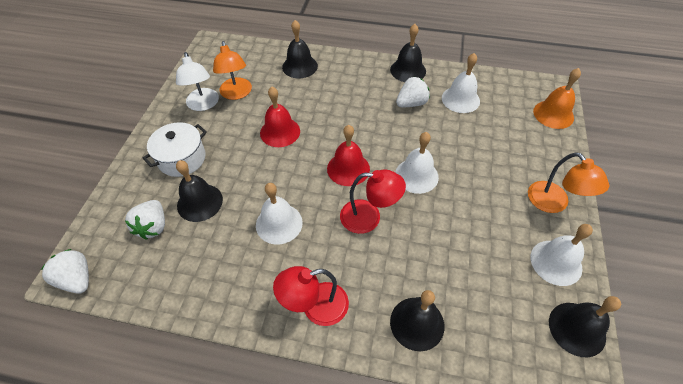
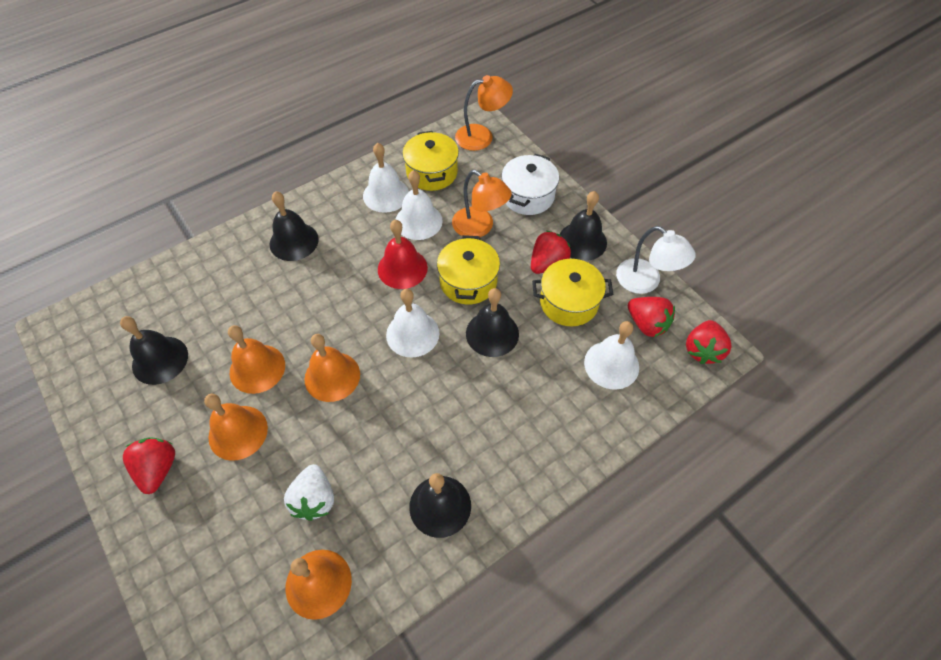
orange bell: 1 -> 4
red bell: 2 -> 1
red lamp: 2 -> 0
red strawberry: 0 -> 4
white strawberry: 3 -> 1
yellow pot: 0 -> 3

